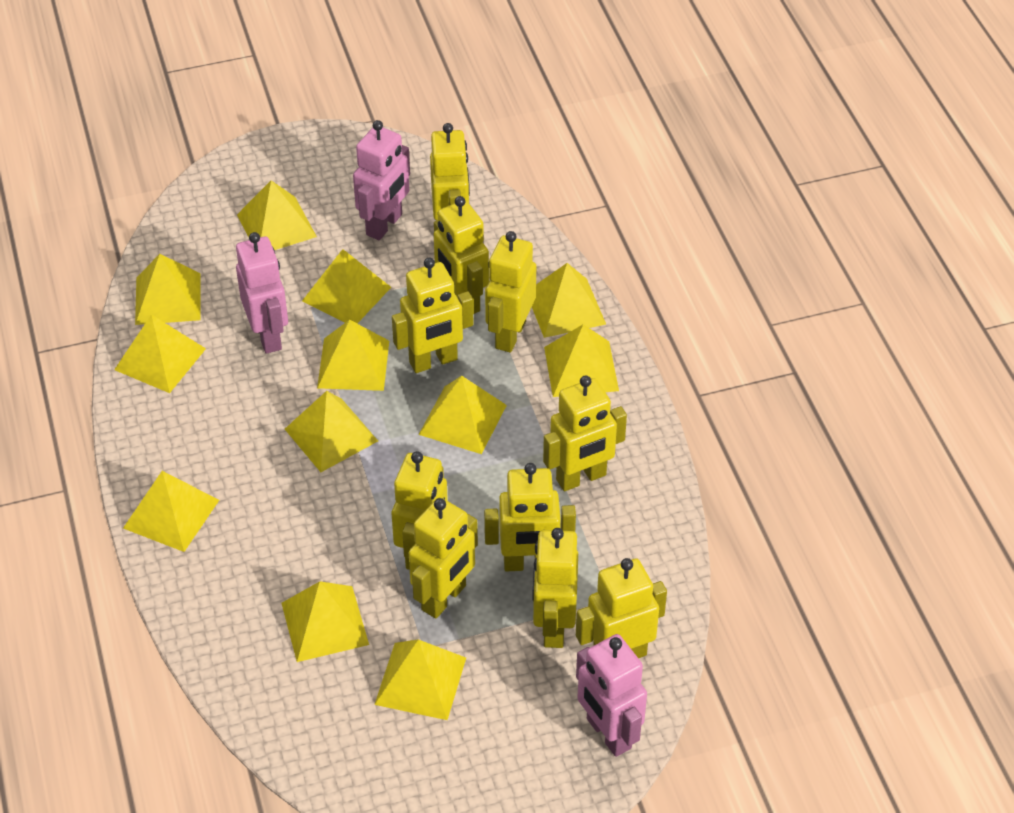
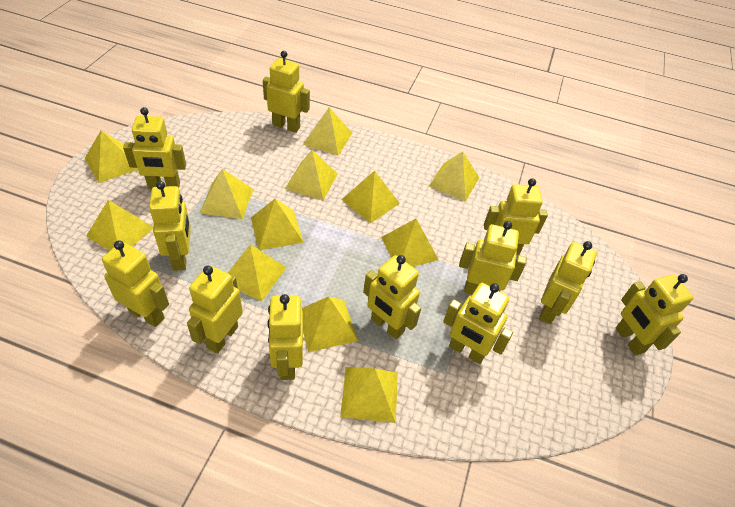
pink robot: 3 -> 0
yellow robot: 10 -> 12

